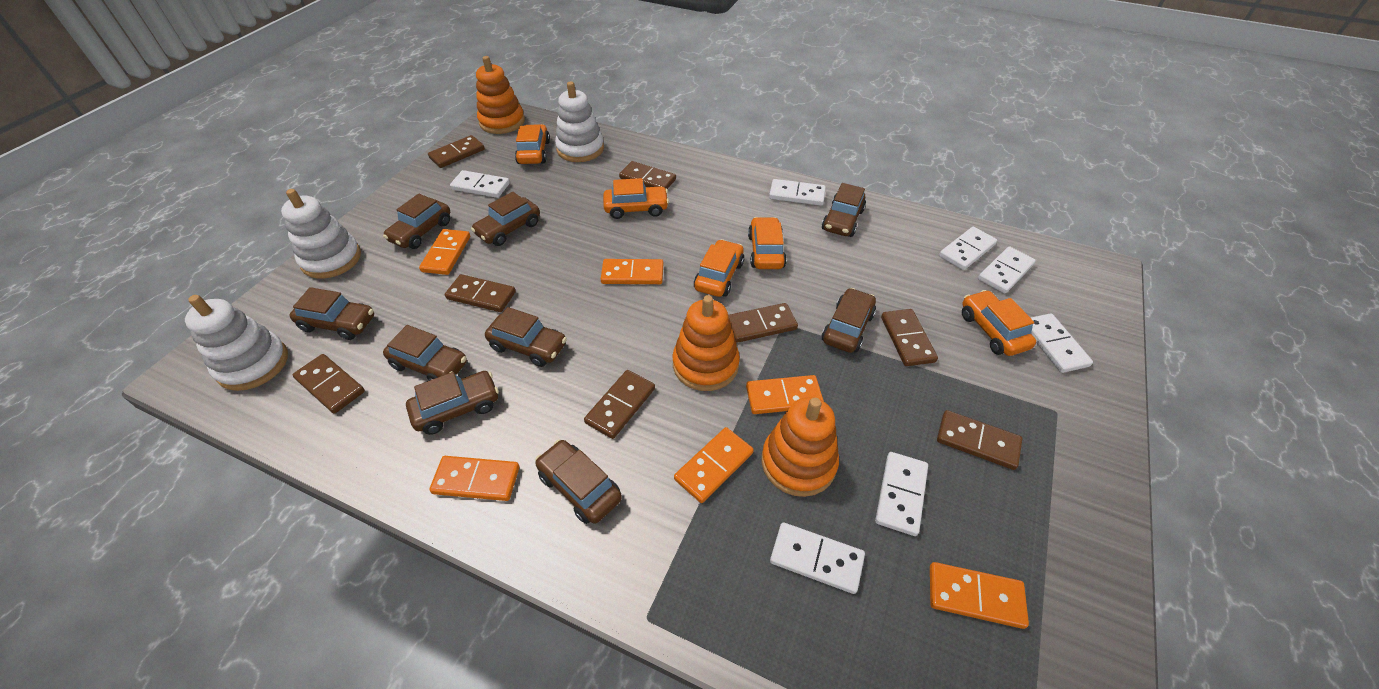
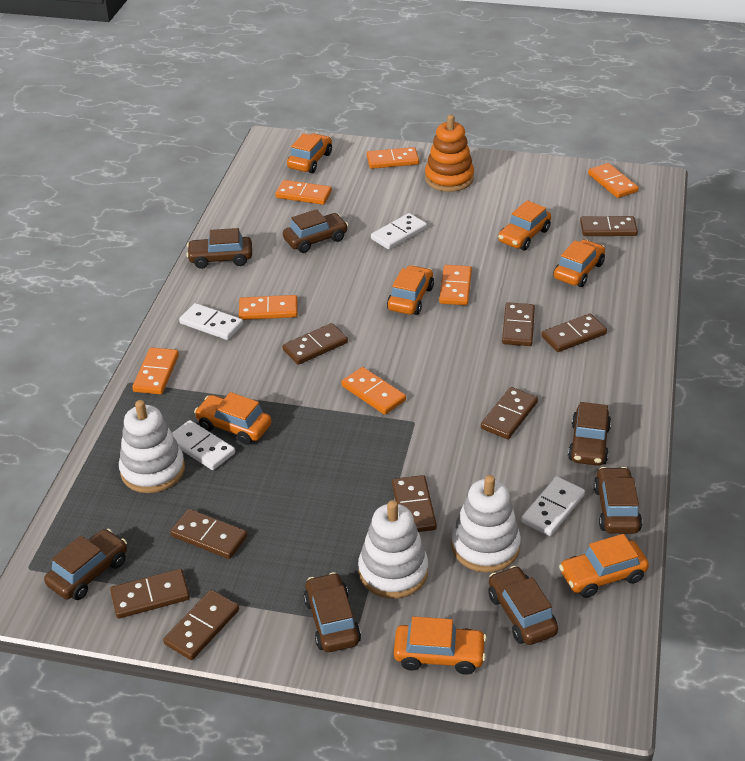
brown car: 9 -> 7
brown domino: 8 -> 9
orange car: 5 -> 7
orange domino: 6 -> 7
orange stacking toy: 3 -> 1
white domino: 7 -> 4

